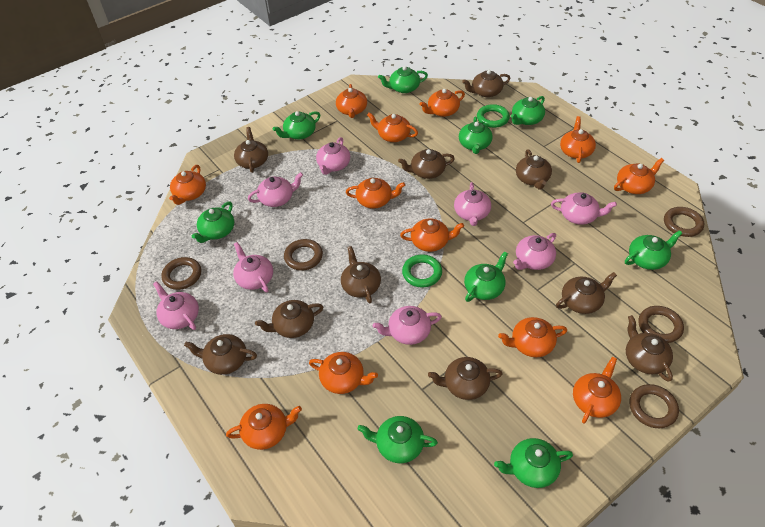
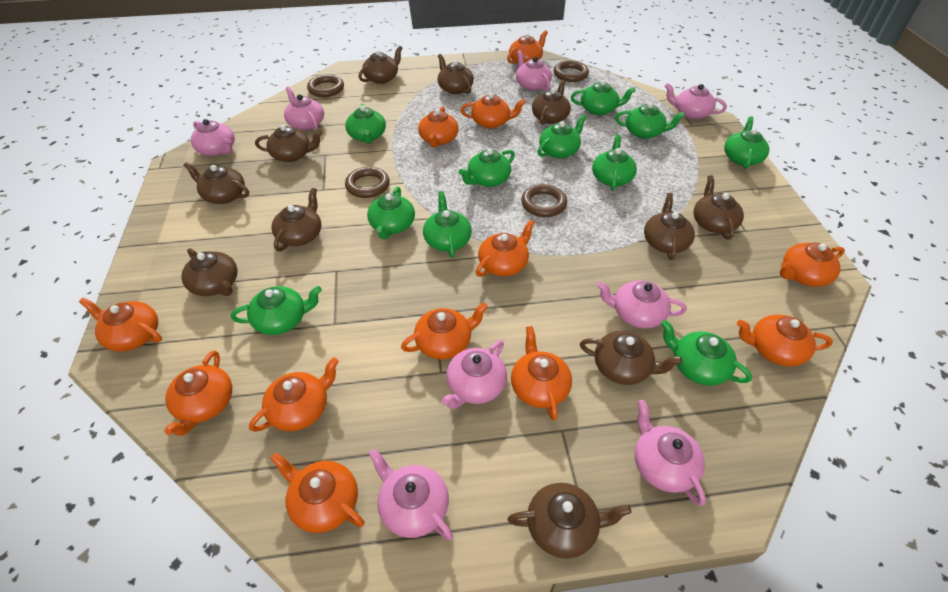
brown ring: 5 -> 4
brown teapot: 10 -> 11
green ring: 2 -> 0
green teapot: 9 -> 11

